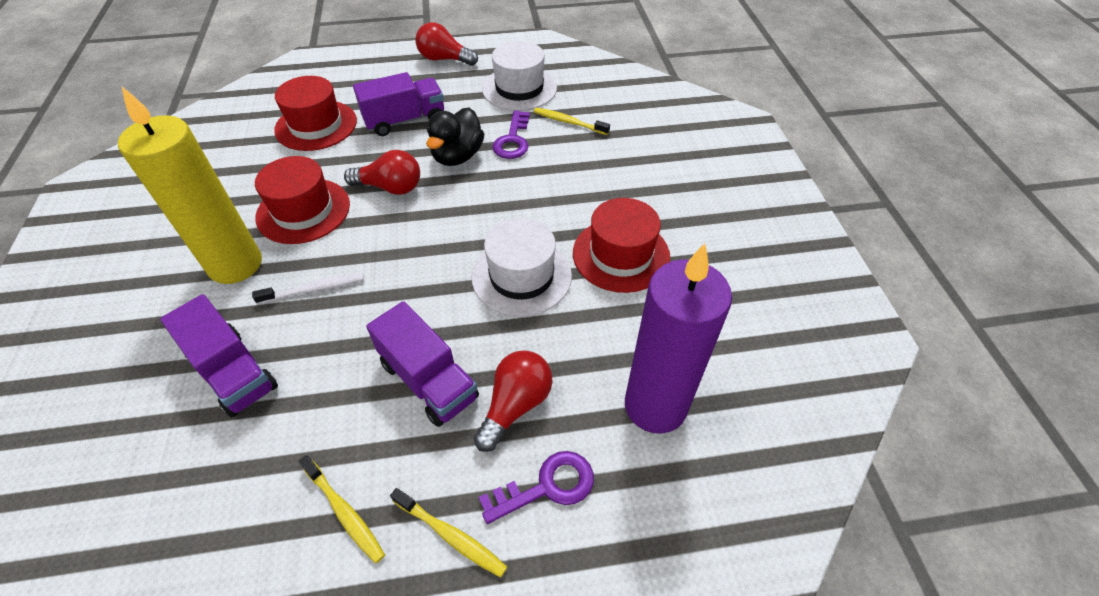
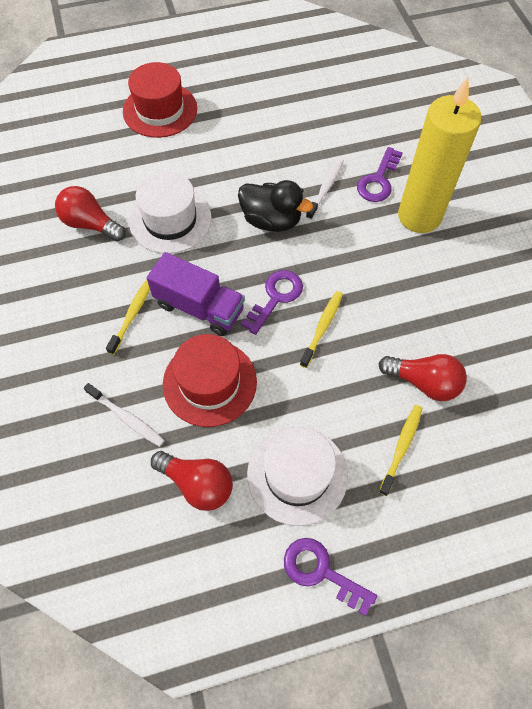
purple candle: 1 -> 0
purple key: 2 -> 3
purple truck: 3 -> 1
red hat: 3 -> 2
white toothbrush: 1 -> 2

